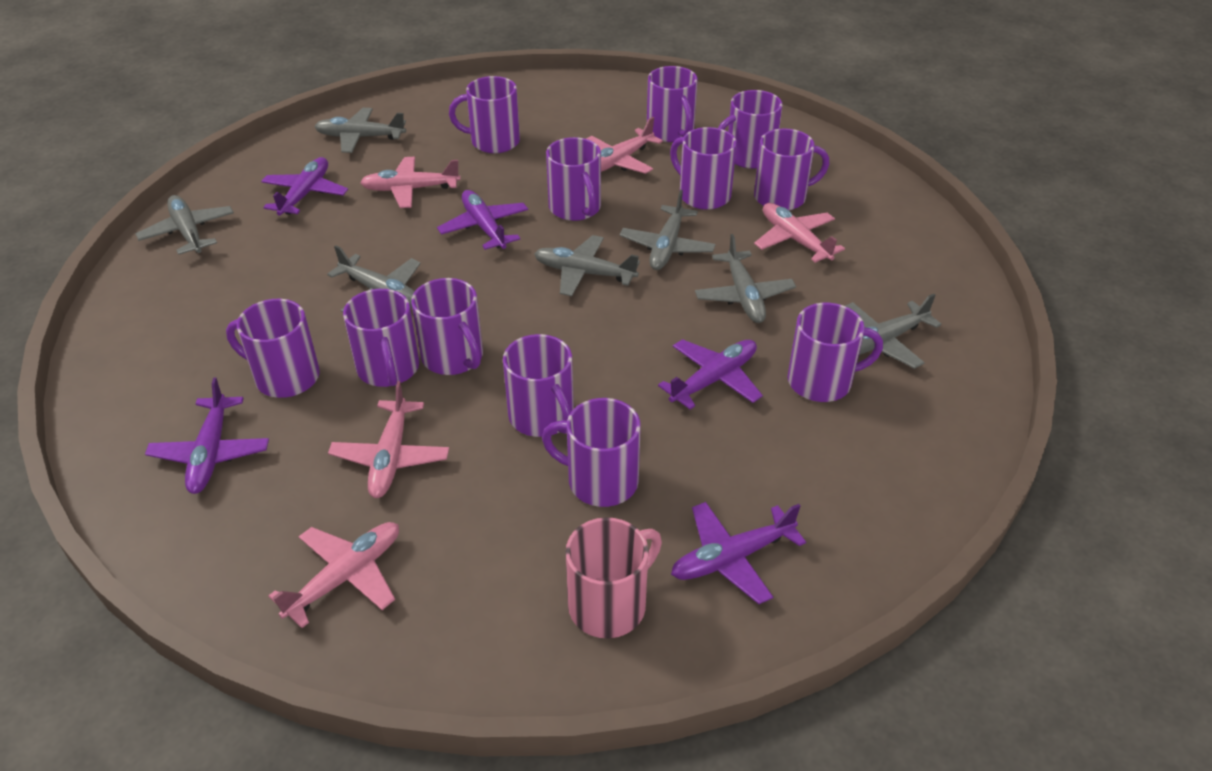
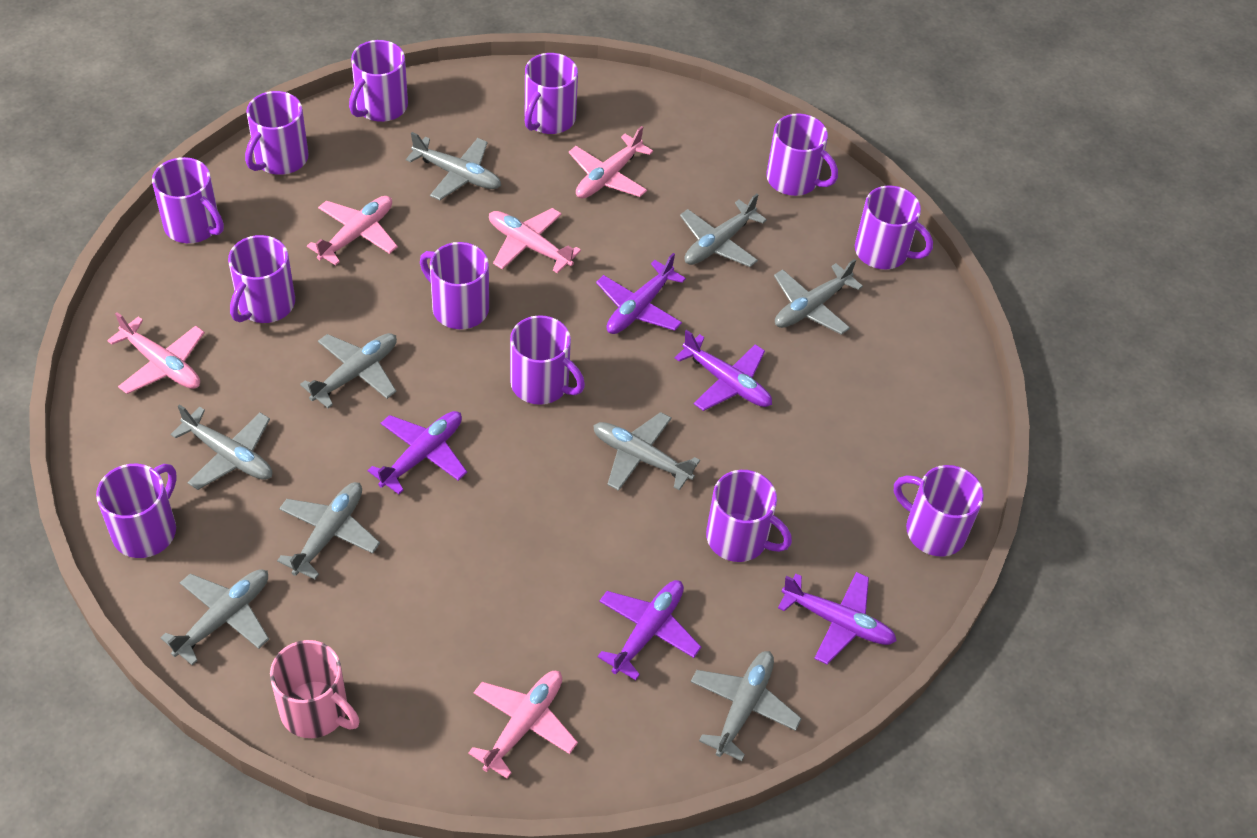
grey plane: 7 -> 9

